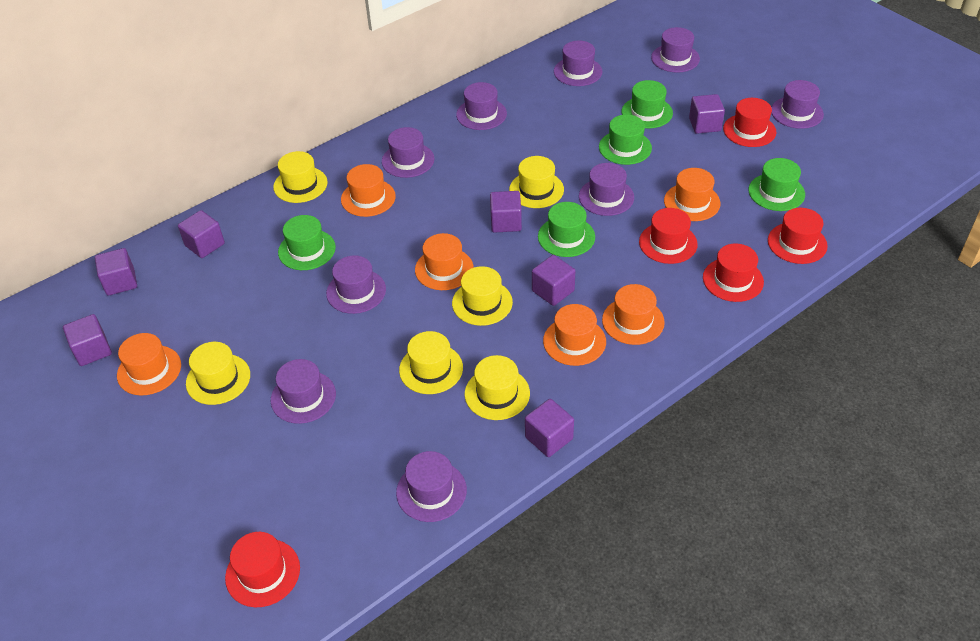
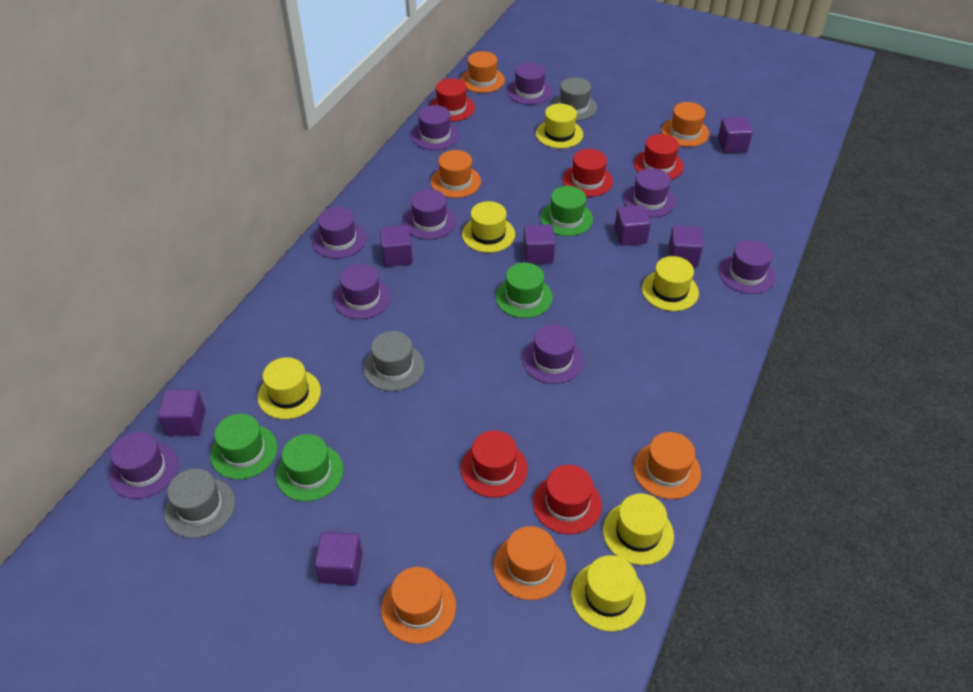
green hat: 5 -> 4
grey hat: 0 -> 3

